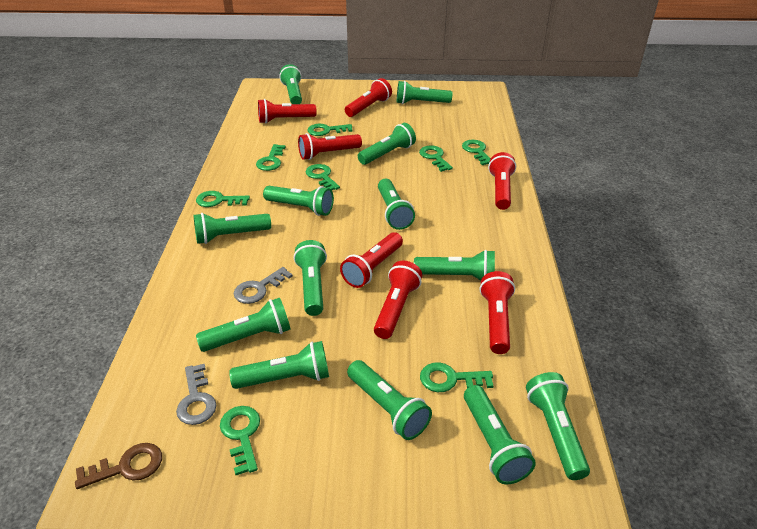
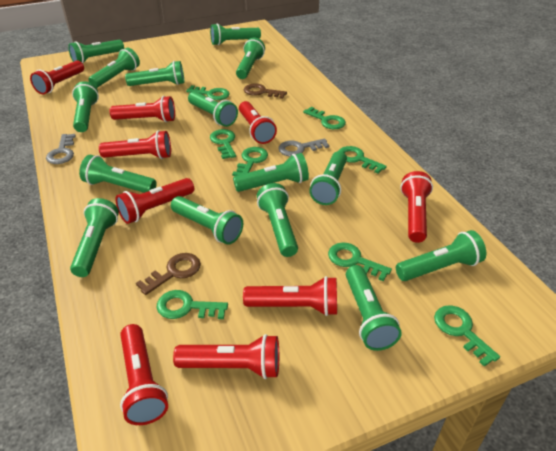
brown key: 1 -> 2
green flashlight: 13 -> 15
red flashlight: 7 -> 9

